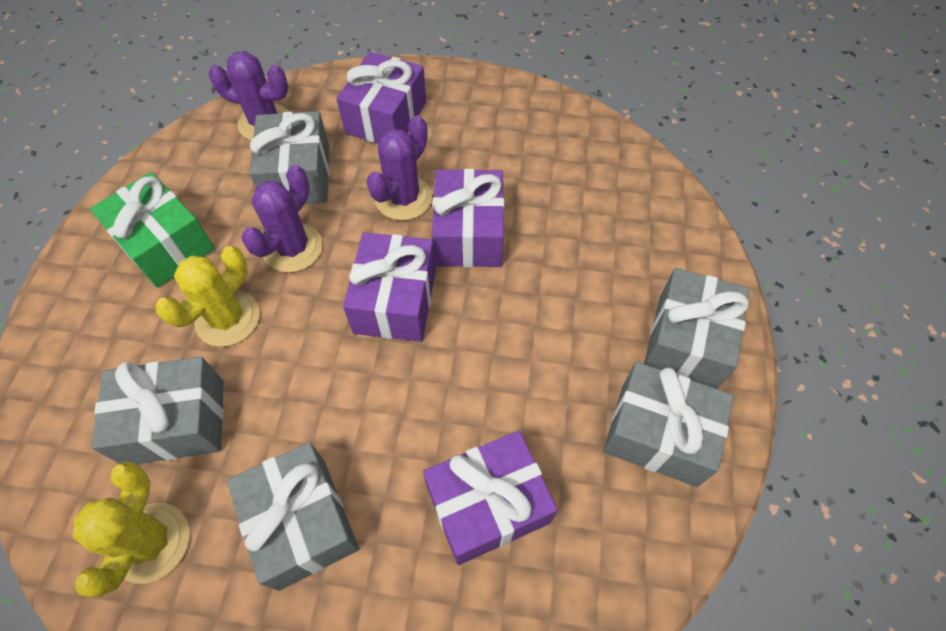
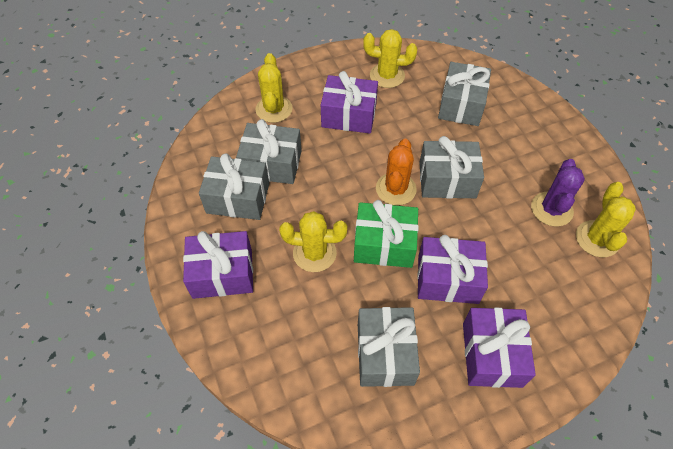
orange cactus: 0 -> 1
purple cactus: 3 -> 1
yellow cactus: 2 -> 4

